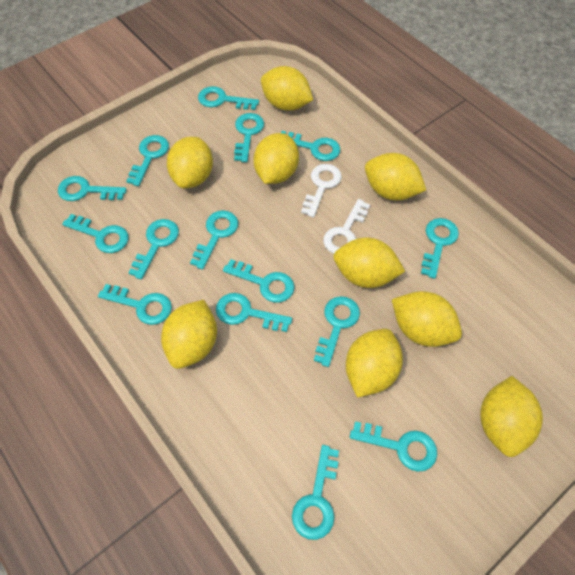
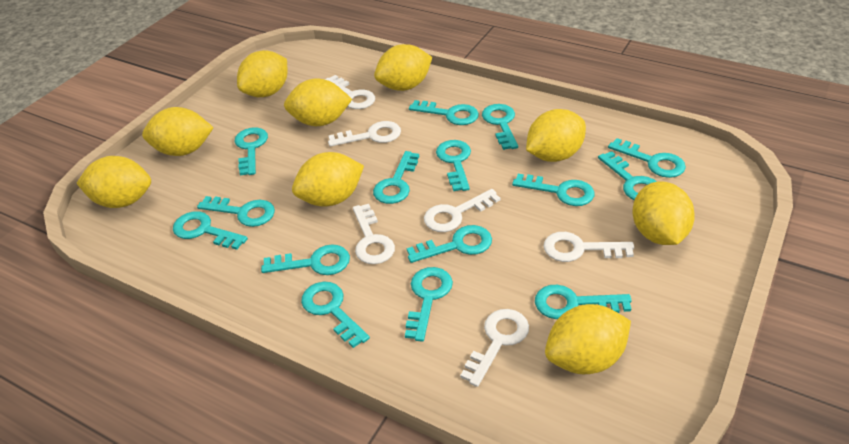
white key: 2 -> 6

